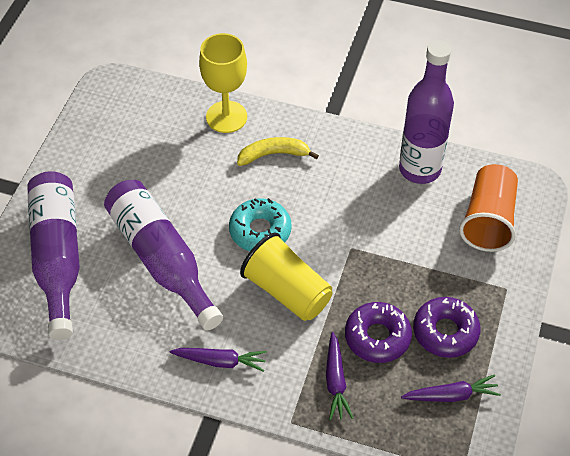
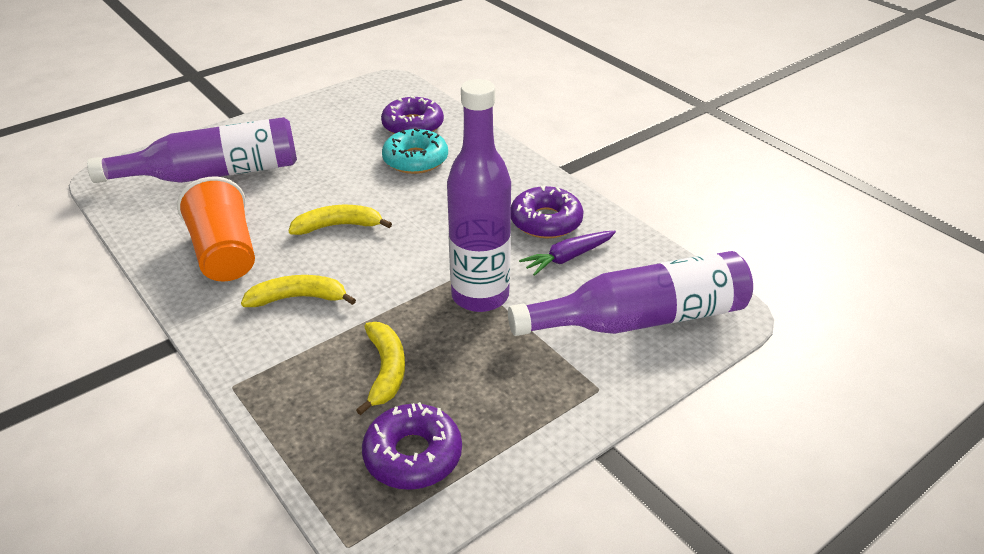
purple carrot: 3 -> 1
purple donut: 2 -> 3
yellow banana: 1 -> 3
yellow cup: 1 -> 0
yellow goblet: 1 -> 0

